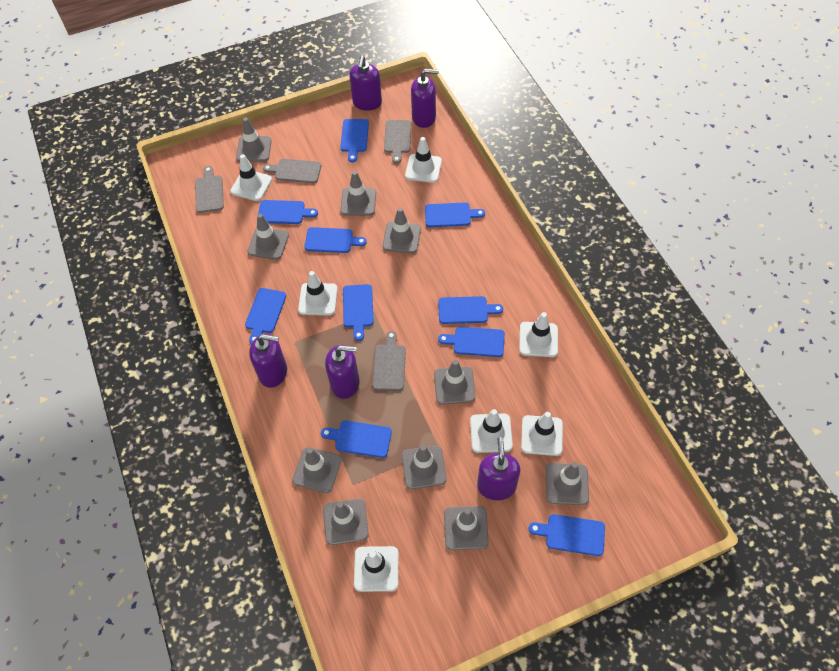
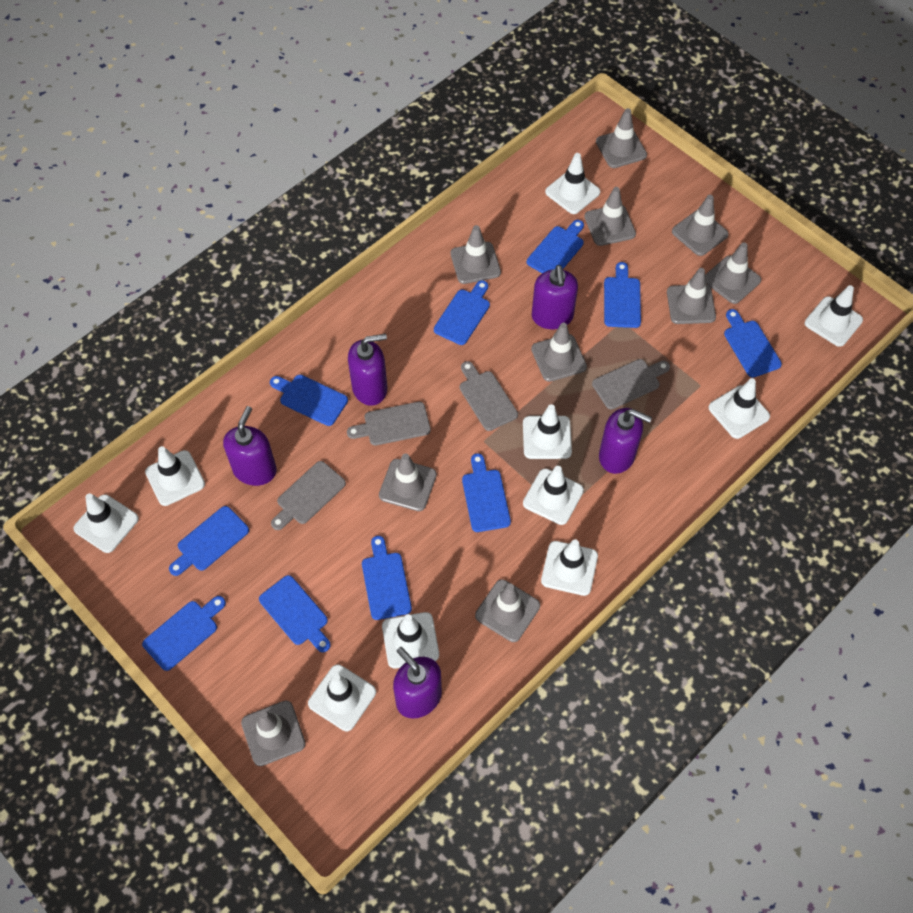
white traffic cone: 7 -> 10

